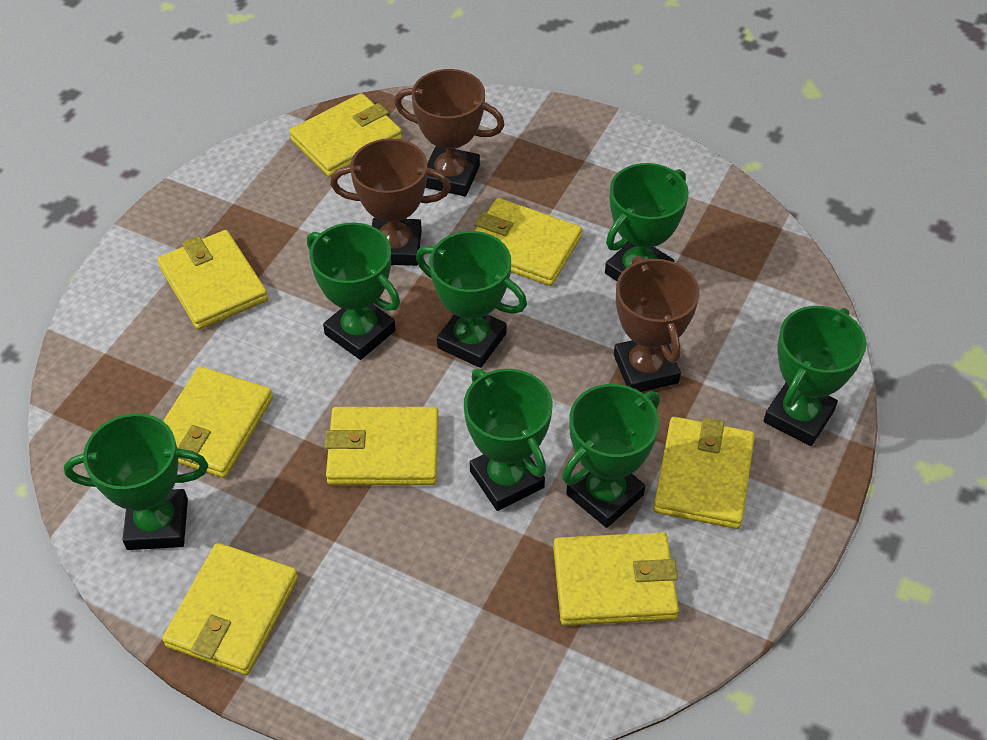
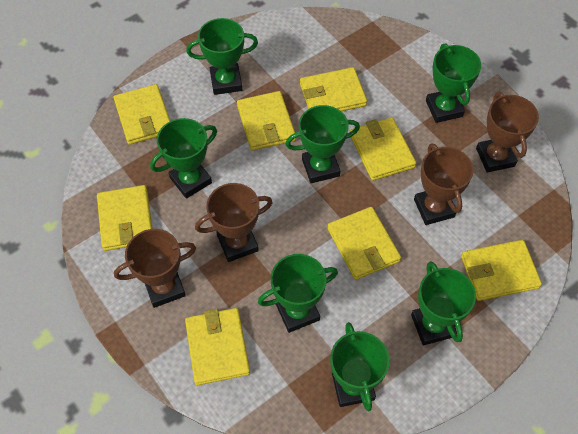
brown trophy: 3 -> 4

